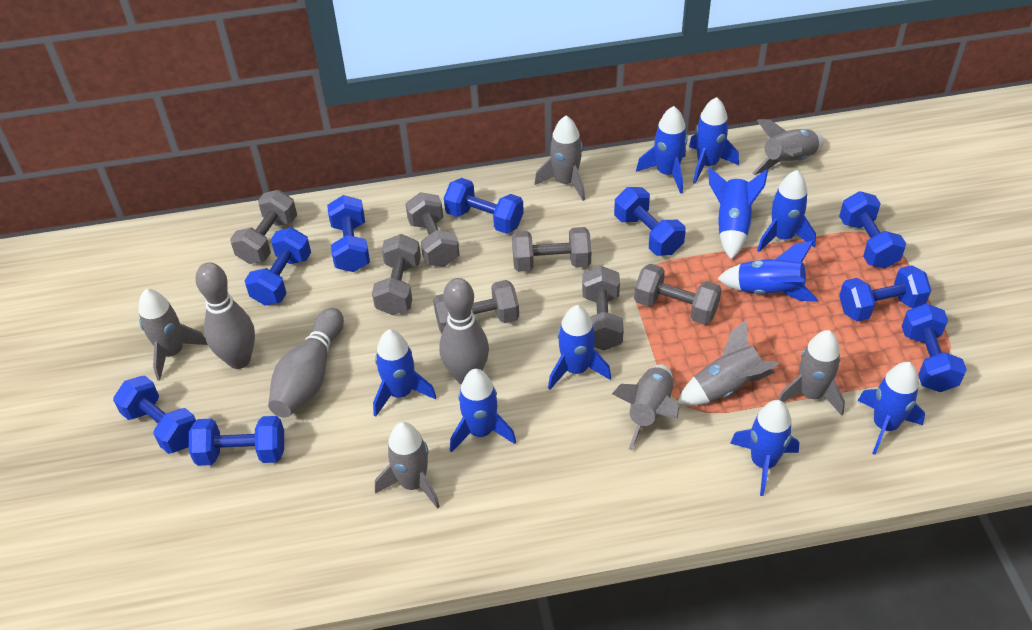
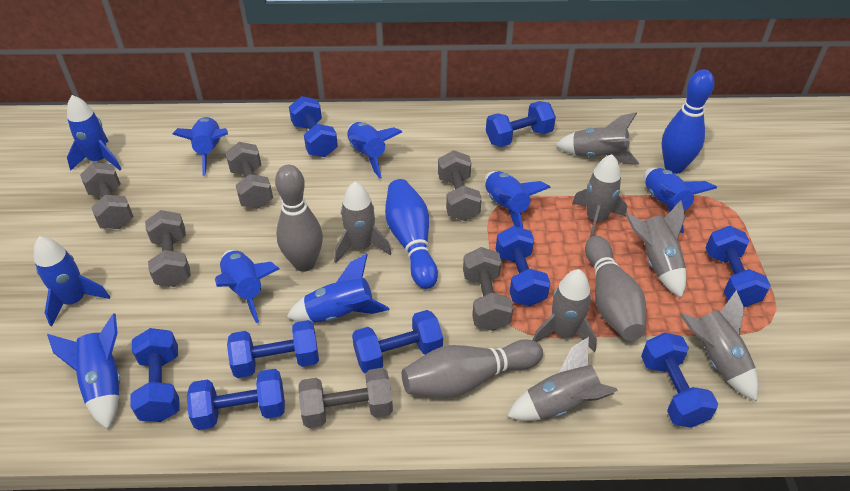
blue bowling pin: 0 -> 2
blue rocket: 10 -> 9
grey dumbbell: 7 -> 6

